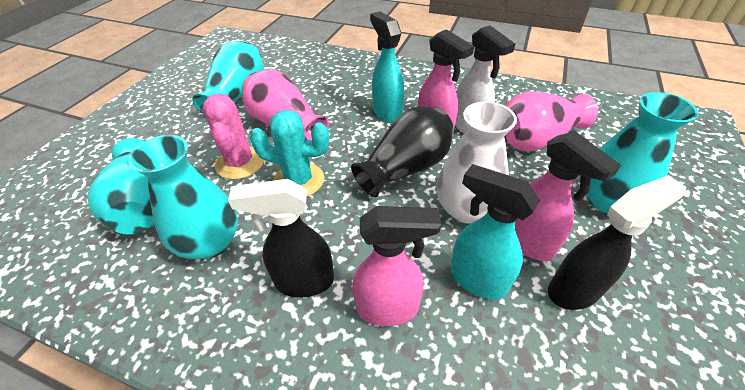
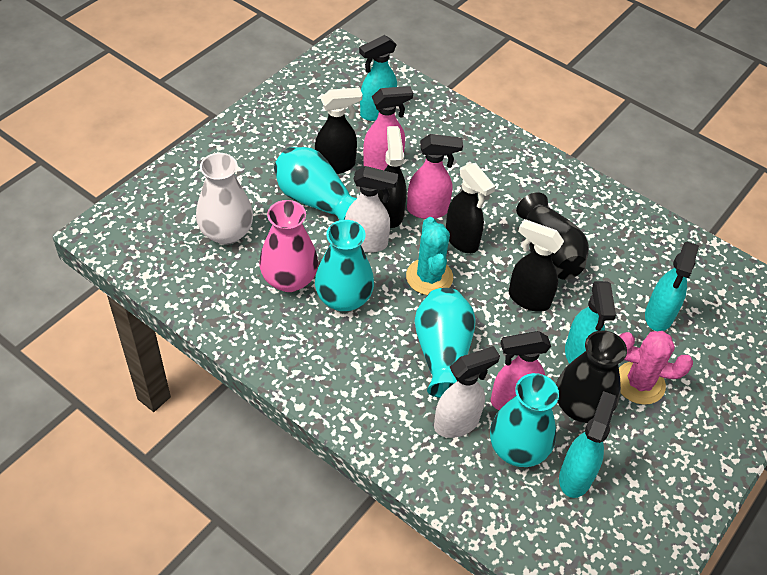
black spray bottle: 2 -> 4
black vase: 1 -> 2
pink vase: 2 -> 1
turquoise spray bottle: 2 -> 4
white spray bottle: 1 -> 2

